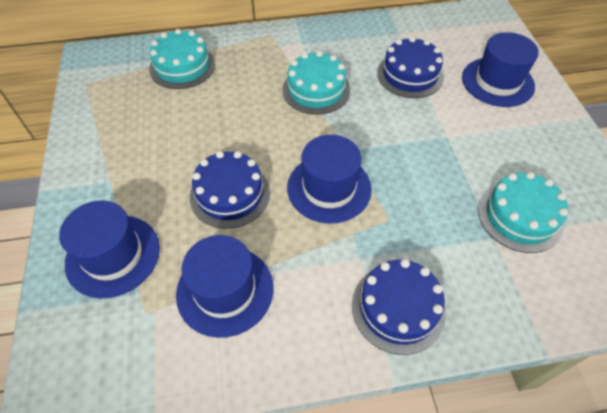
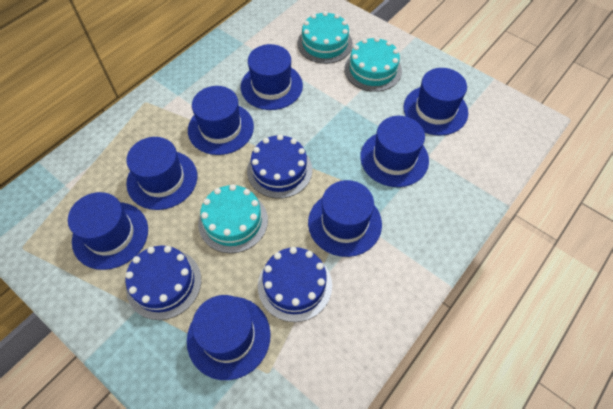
blue hat: 4 -> 8

